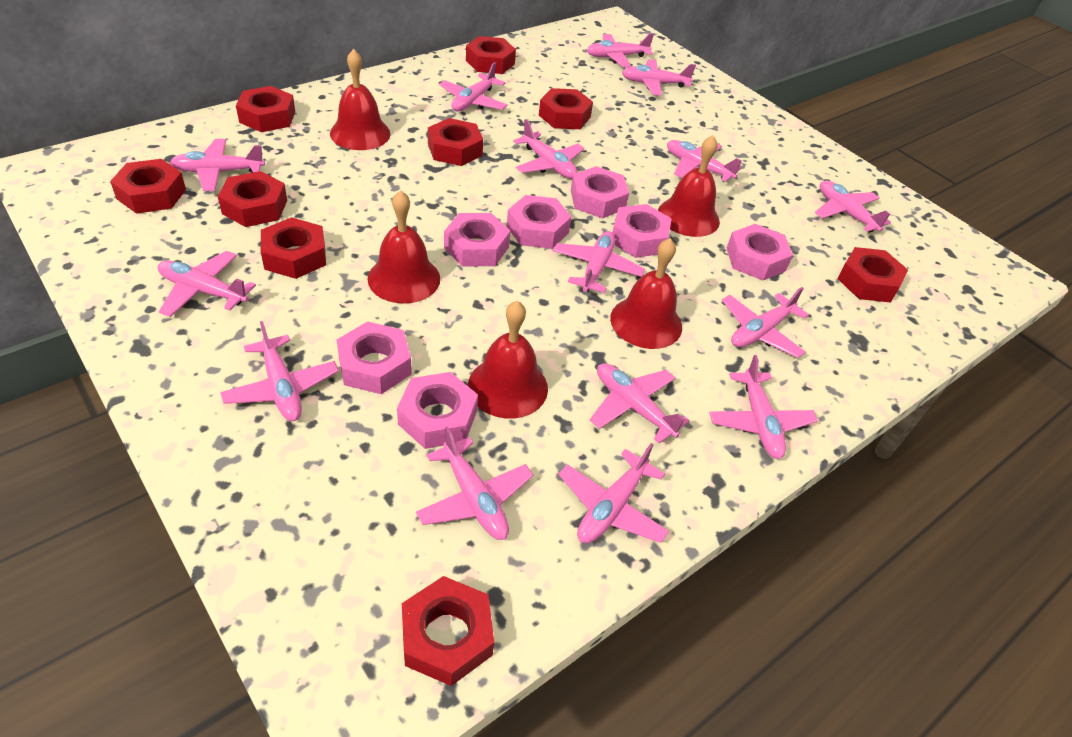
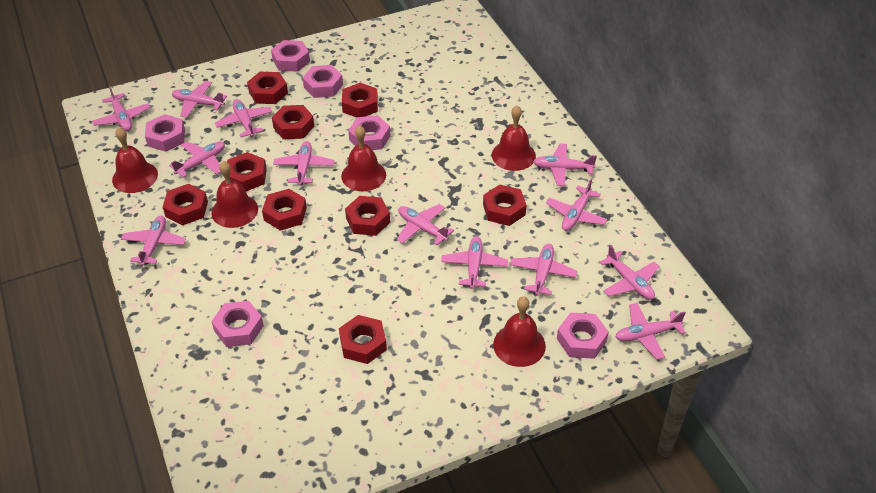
pink nut: 7 -> 6
pink plane: 15 -> 13

